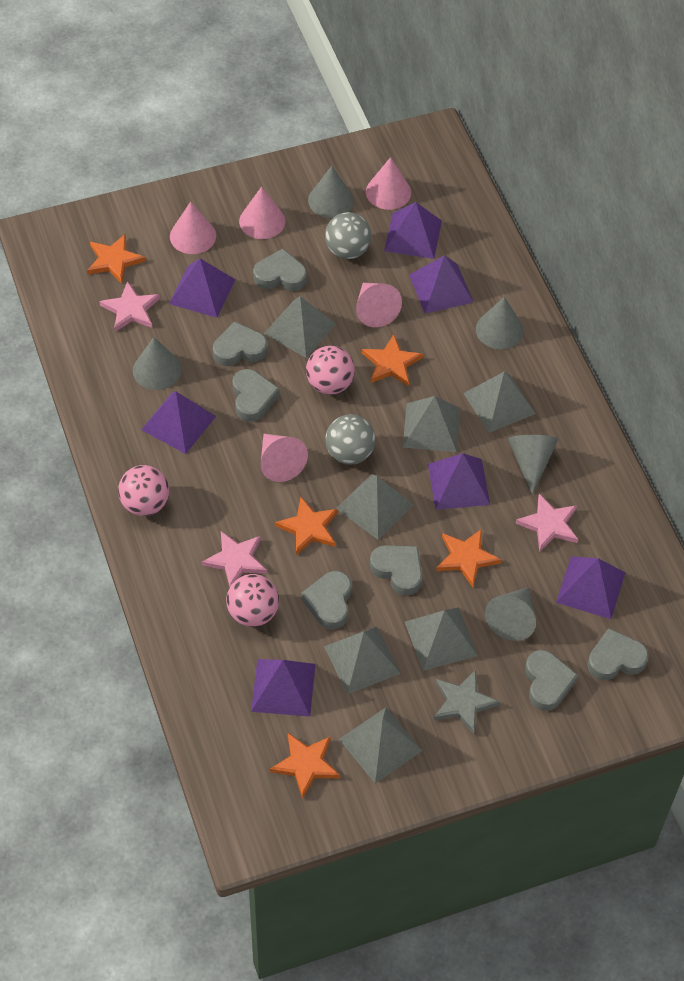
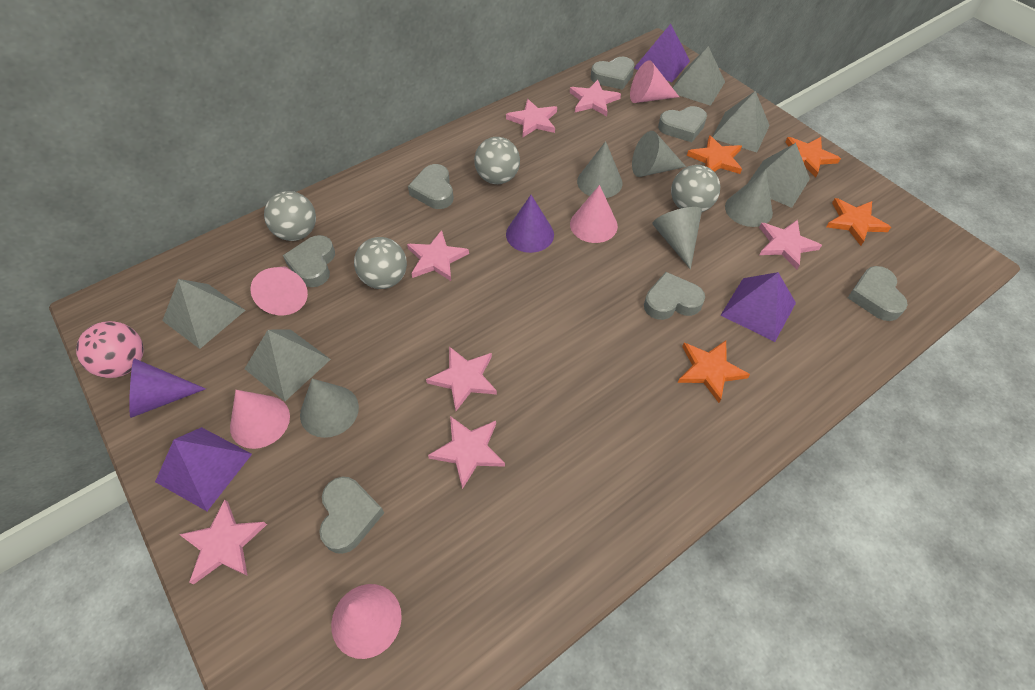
grey ball: 2 -> 4
grey pyramid: 7 -> 5
grey star: 1 -> 0
orange star: 5 -> 4
pink ball: 3 -> 1
pink star: 3 -> 7
purple cone: 0 -> 2
purple pyramid: 7 -> 3

